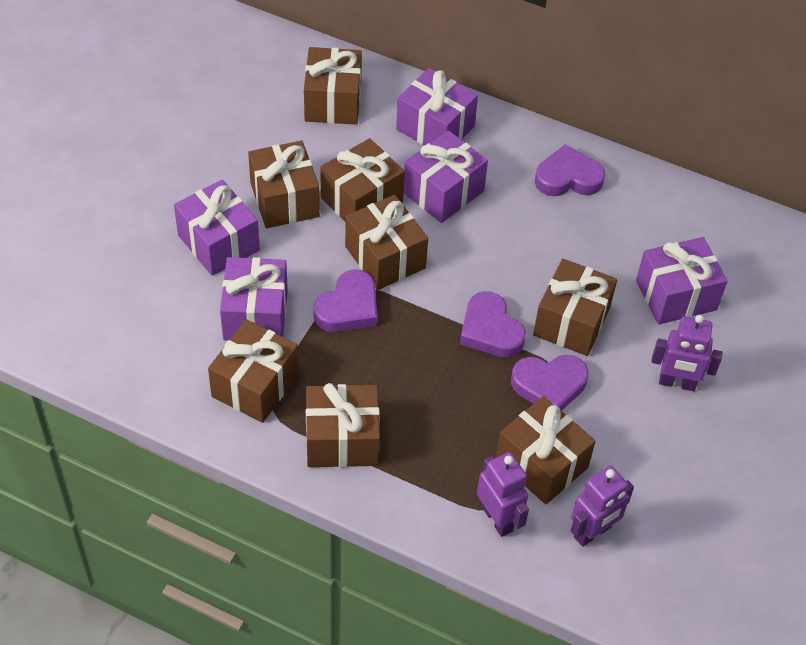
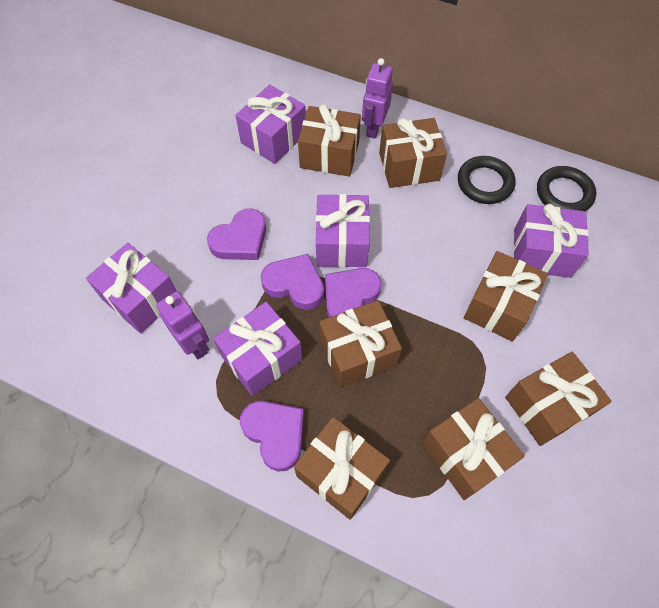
black ring: 0 -> 2
brown gift: 8 -> 7
purple robot: 3 -> 2

